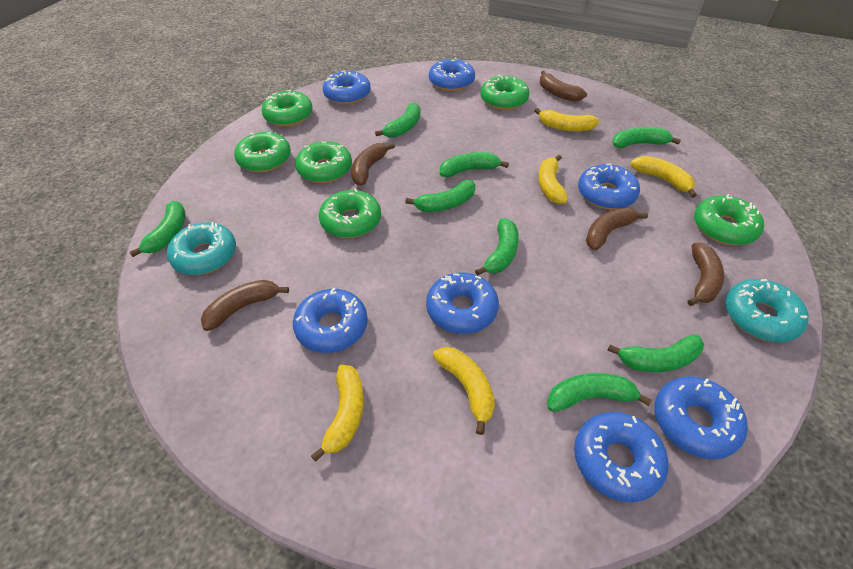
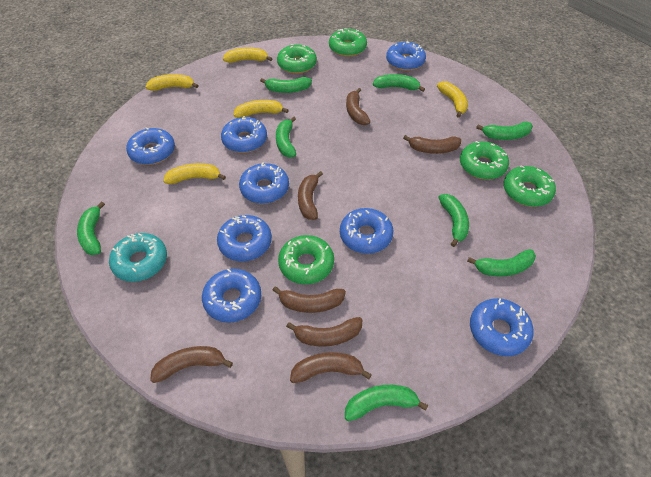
blue donut: 7 -> 8
brown banana: 5 -> 7
green donut: 6 -> 5
turquoise donut: 2 -> 1

